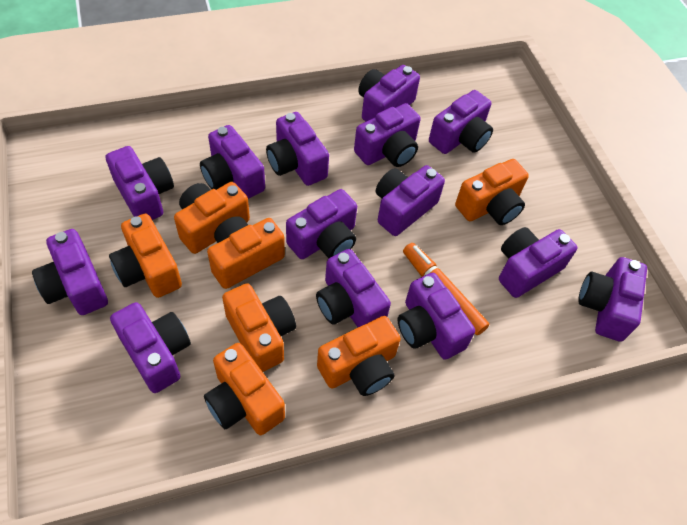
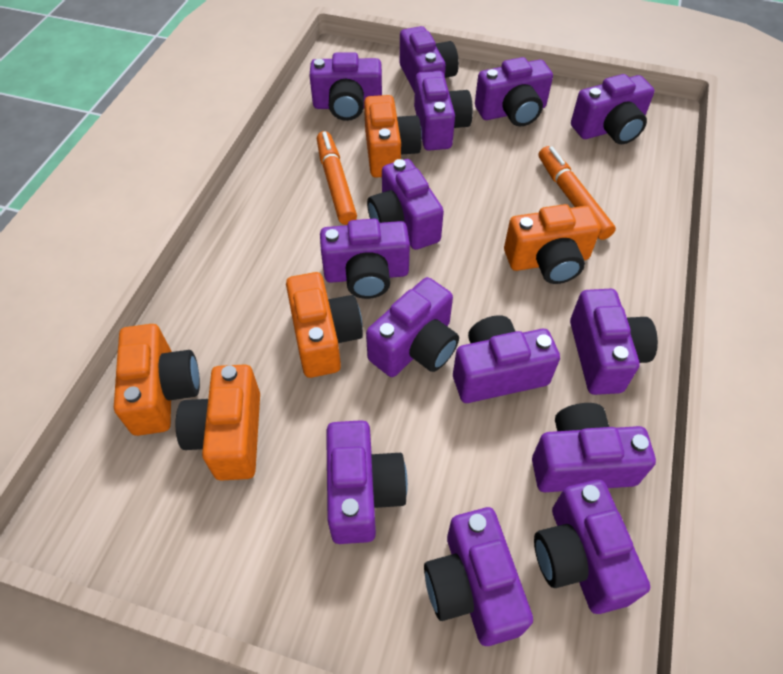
orange camera: 7 -> 5
orange marker: 1 -> 2

